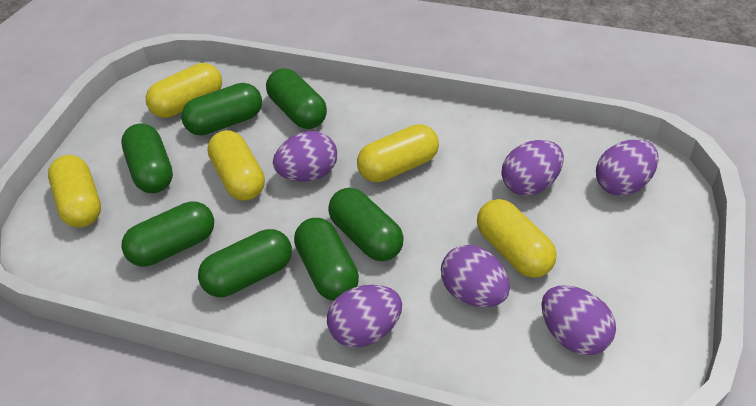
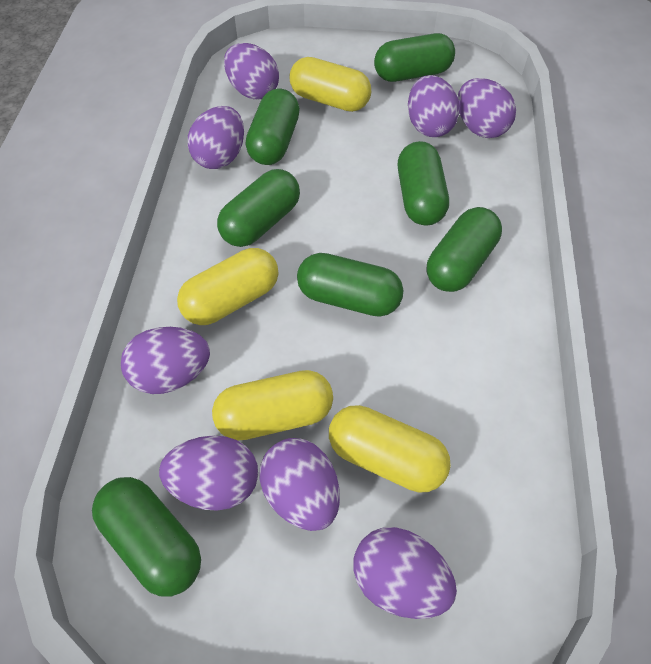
purple egg: 6 -> 8
yellow capsule: 5 -> 4

